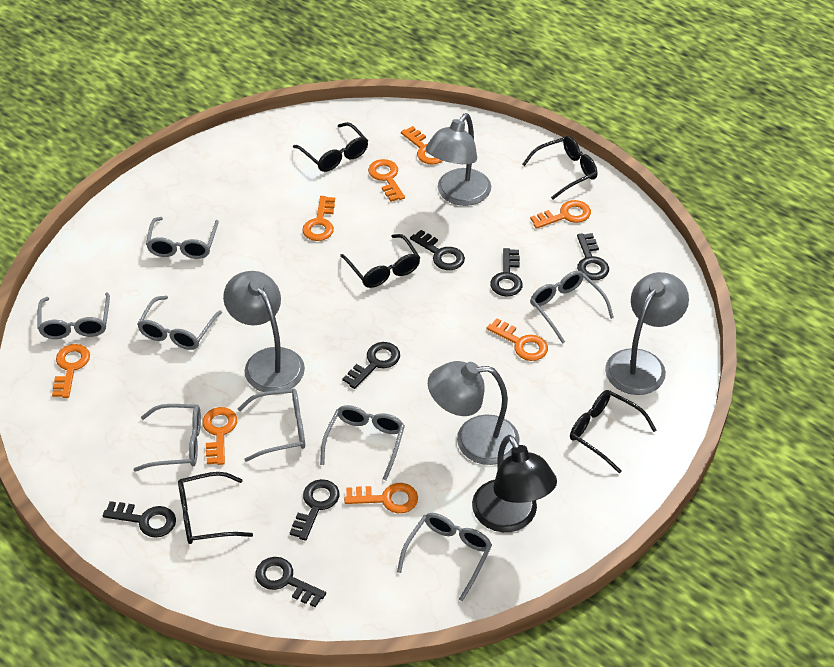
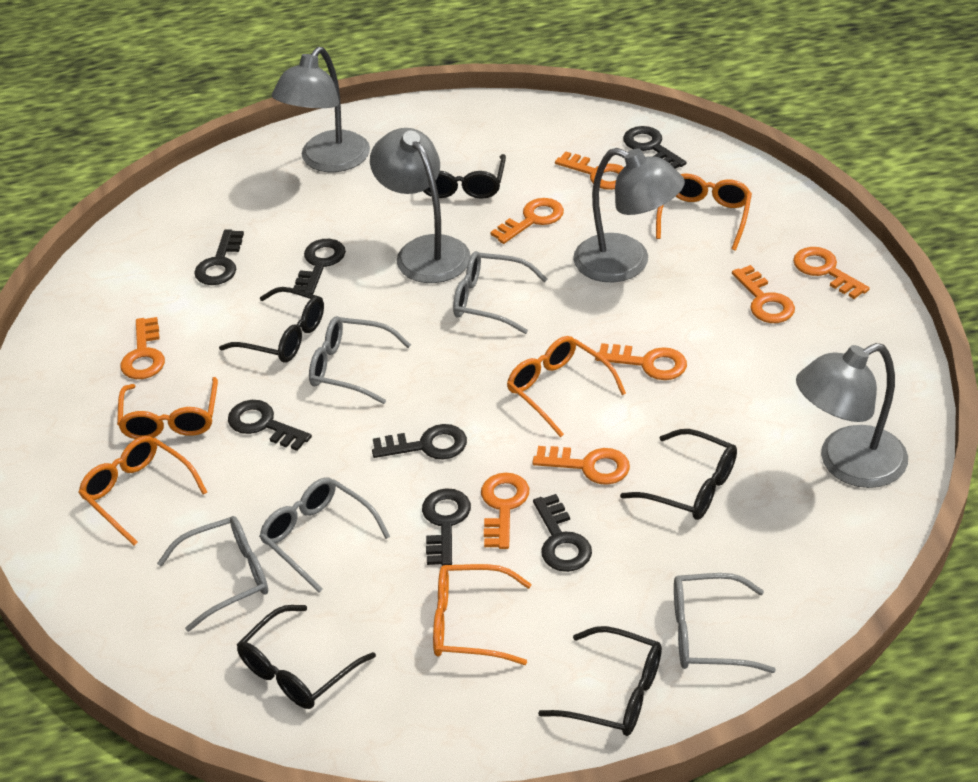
black lamp: 1 -> 0
grey glasses: 8 -> 5
orange glasses: 0 -> 5

